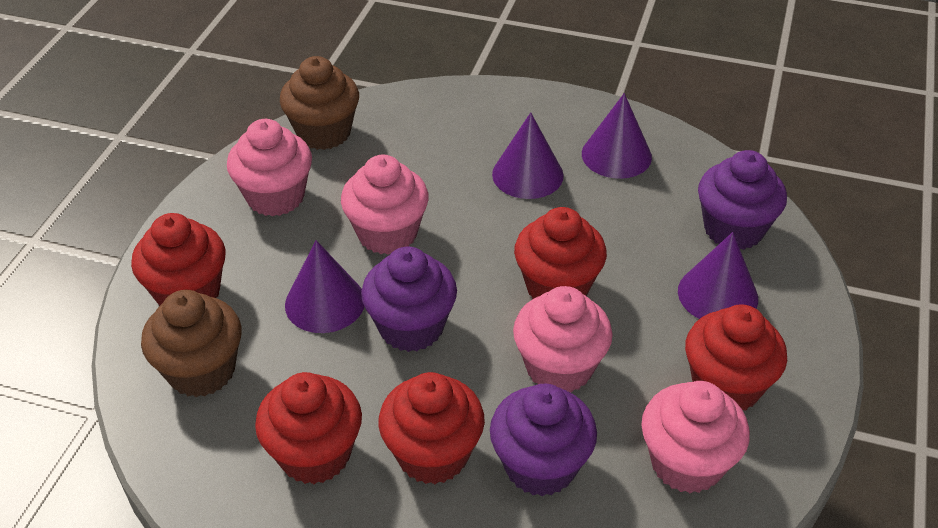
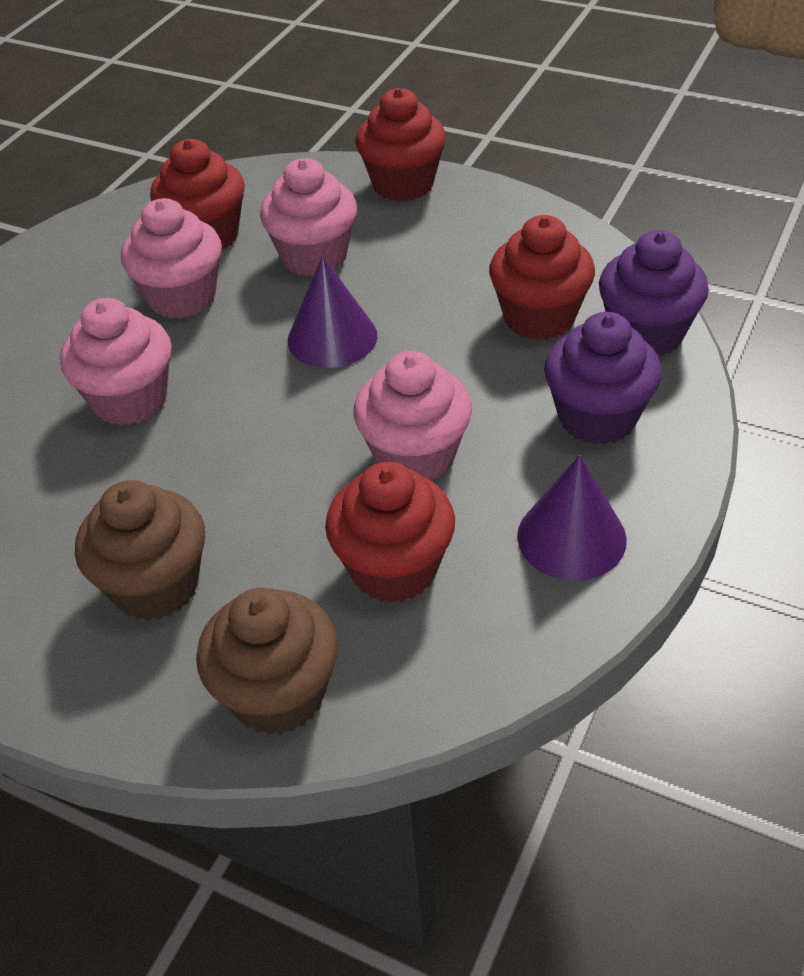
purple cone: 4 -> 2
purple cupcake: 3 -> 2
red cupcake: 5 -> 4

